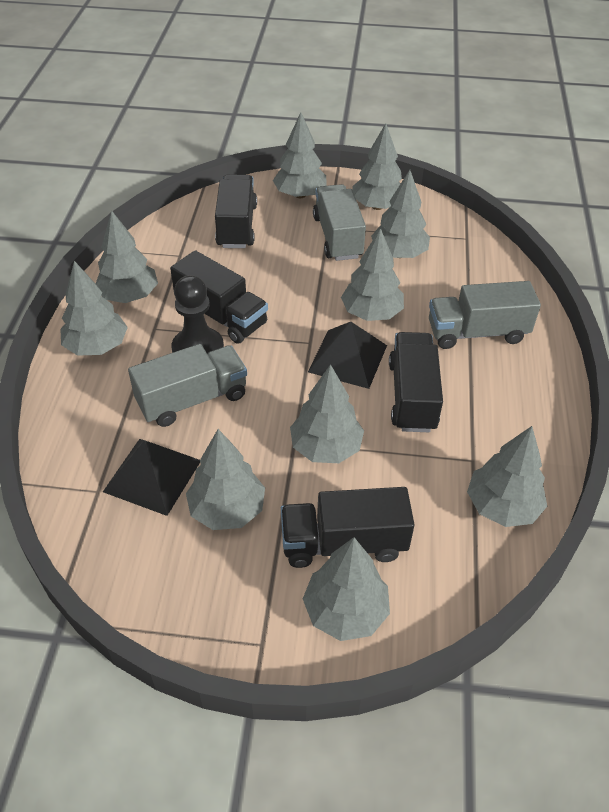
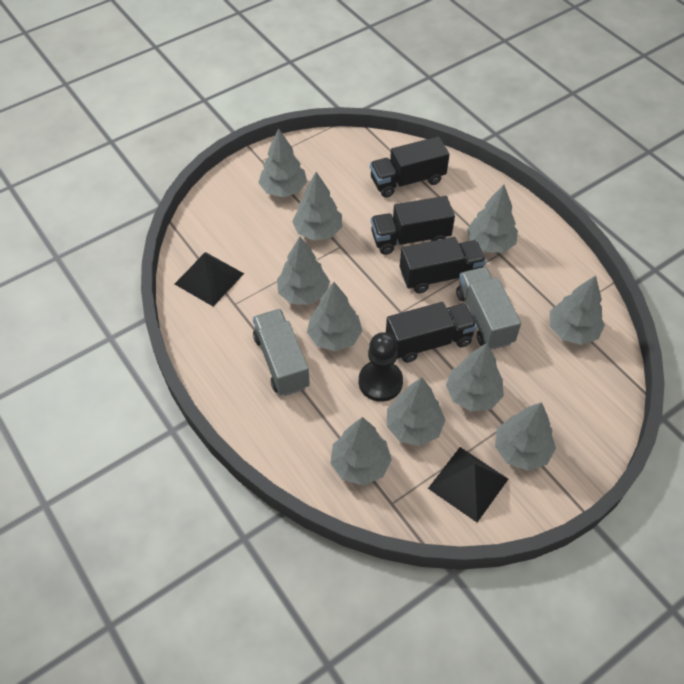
grey truck: 3 -> 2

